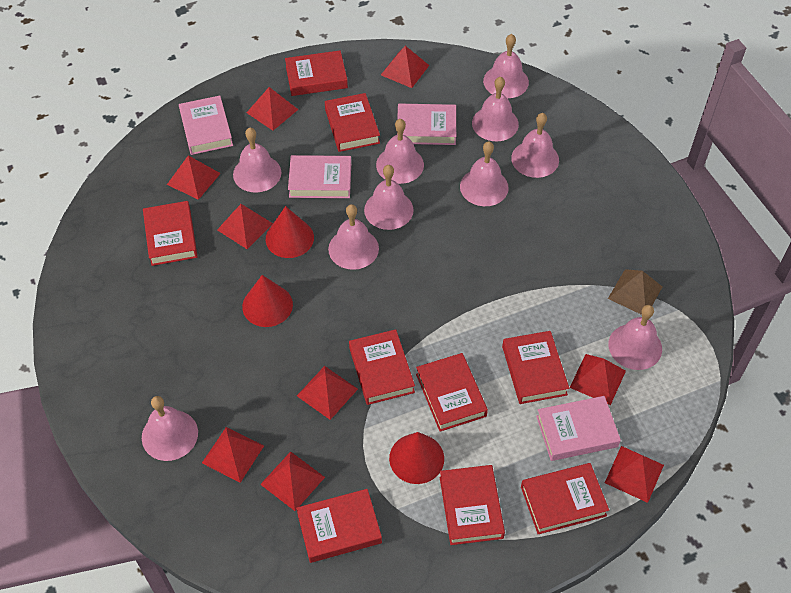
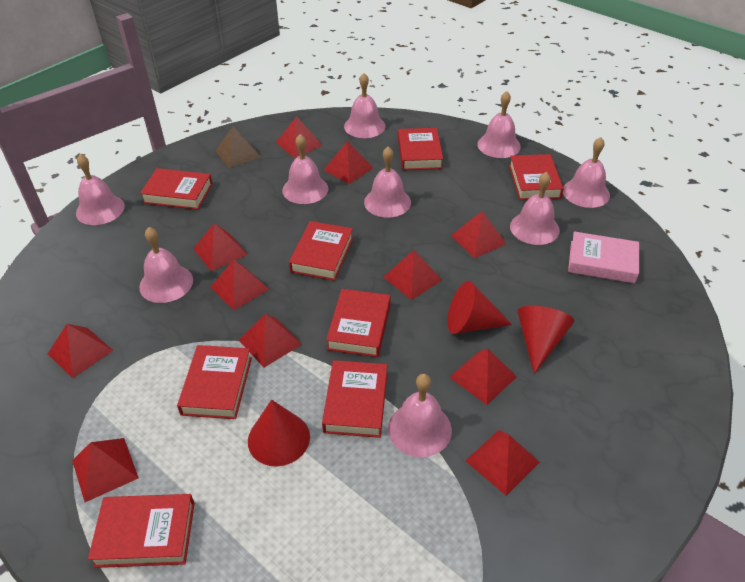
pink bell: 10 -> 9
pink book: 4 -> 1
red book: 9 -> 8
red pyramid: 9 -> 11

